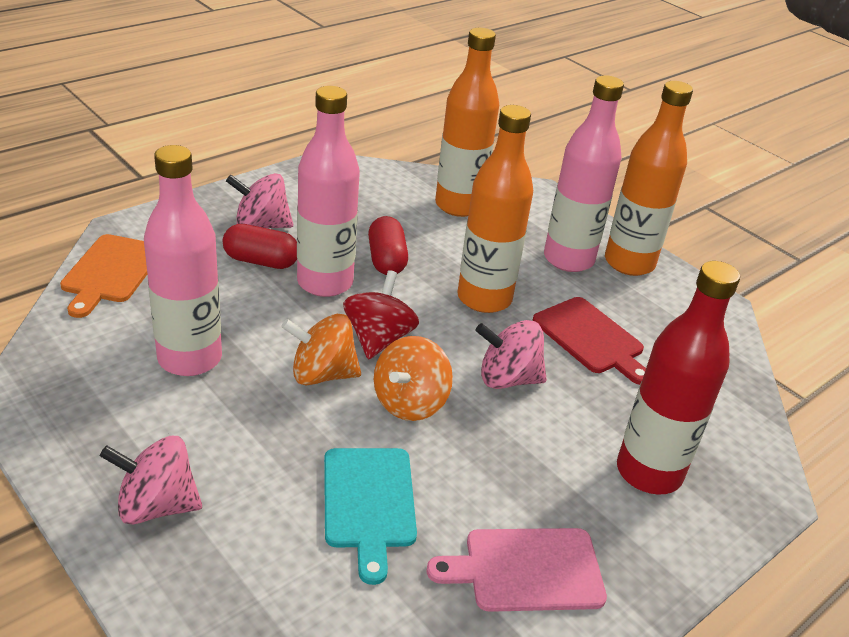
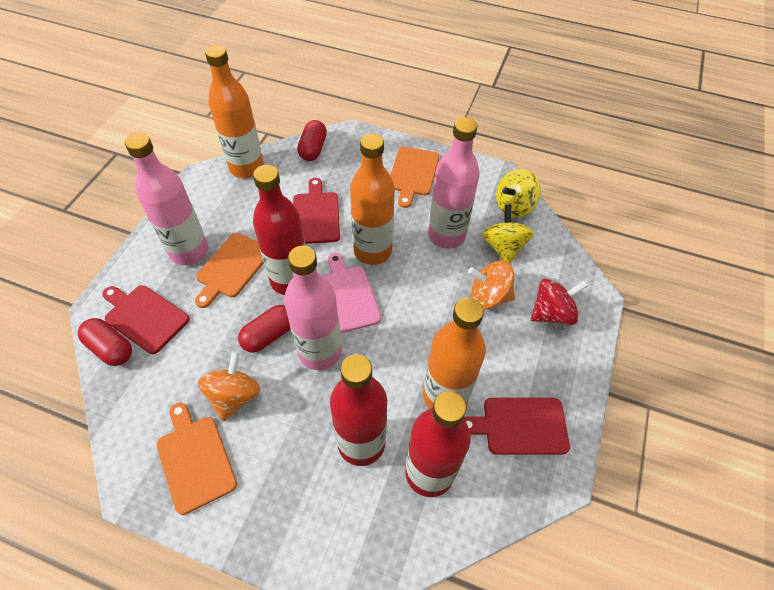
orange cutting board: 1 -> 3
pink spinning top: 3 -> 0
red bottle: 1 -> 3
red capsule: 2 -> 3
red cutting board: 1 -> 3
turquoise cutting board: 1 -> 0
yellow spinning top: 0 -> 2

